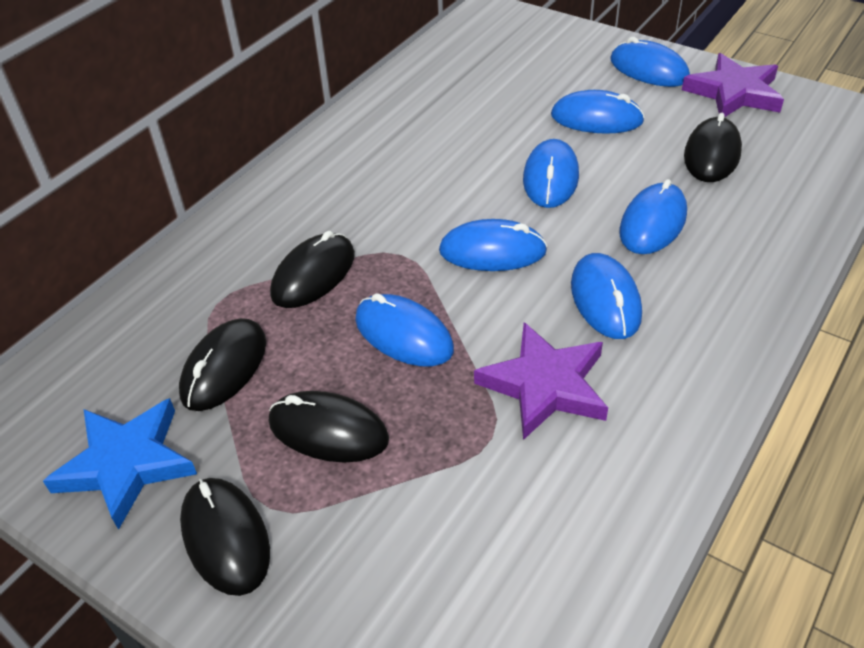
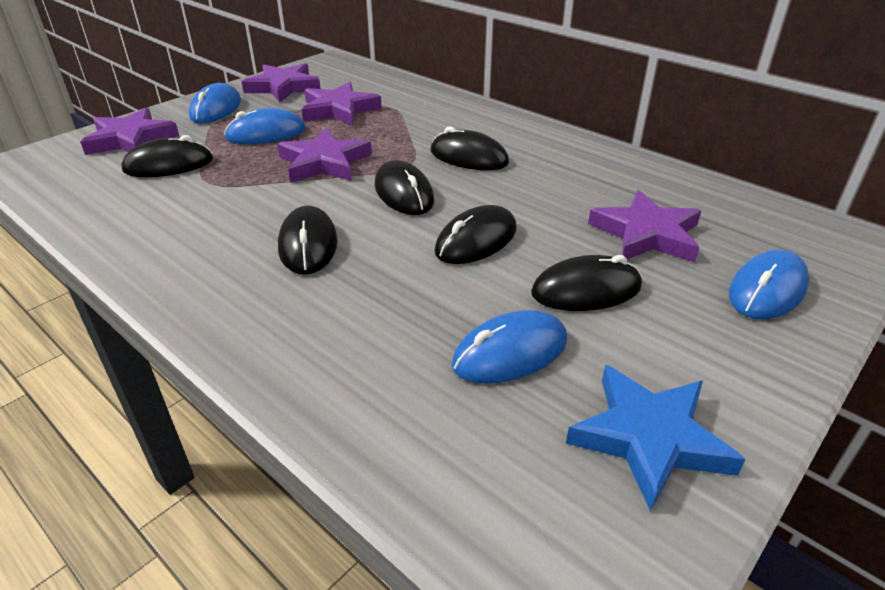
black mouse: 5 -> 6
blue mouse: 7 -> 4
purple star: 2 -> 5

